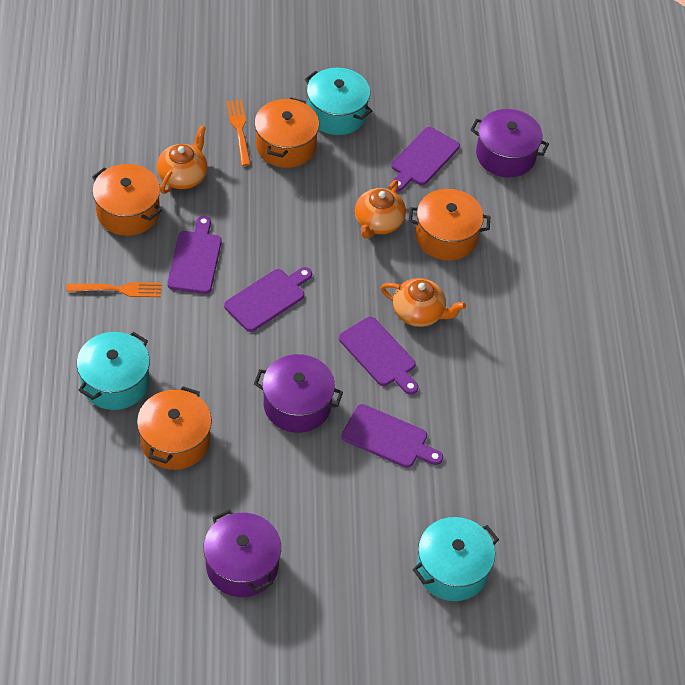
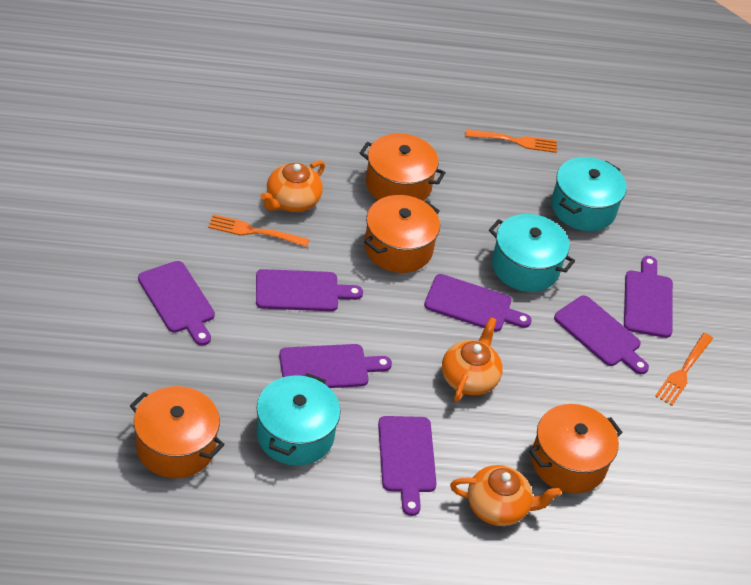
orange fork: 2 -> 3
purple cutting board: 5 -> 7
purple pot: 3 -> 0

